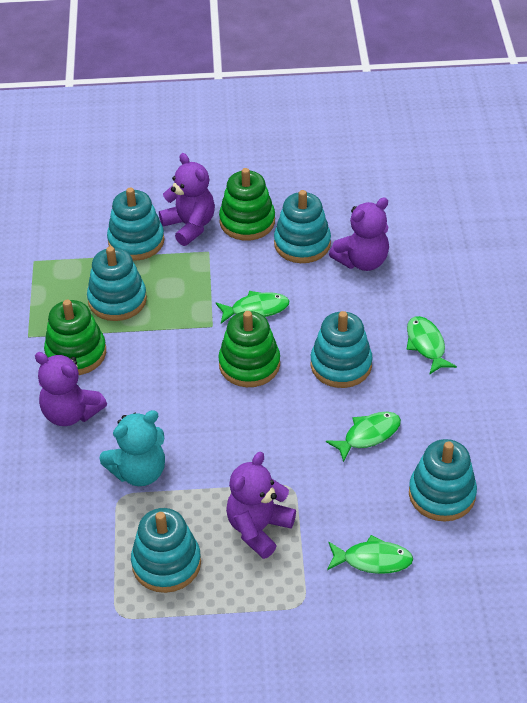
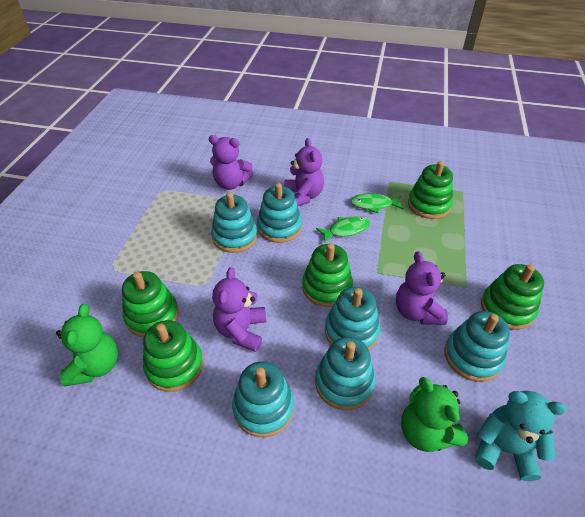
green fish: 4 -> 2
green stacking toy: 3 -> 5
green teddy bear: 0 -> 2

